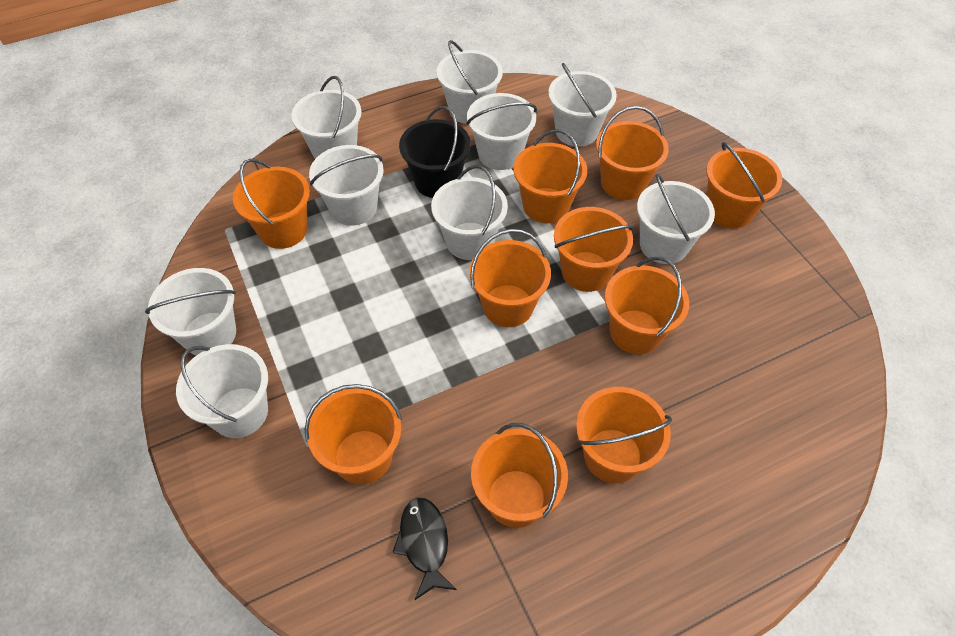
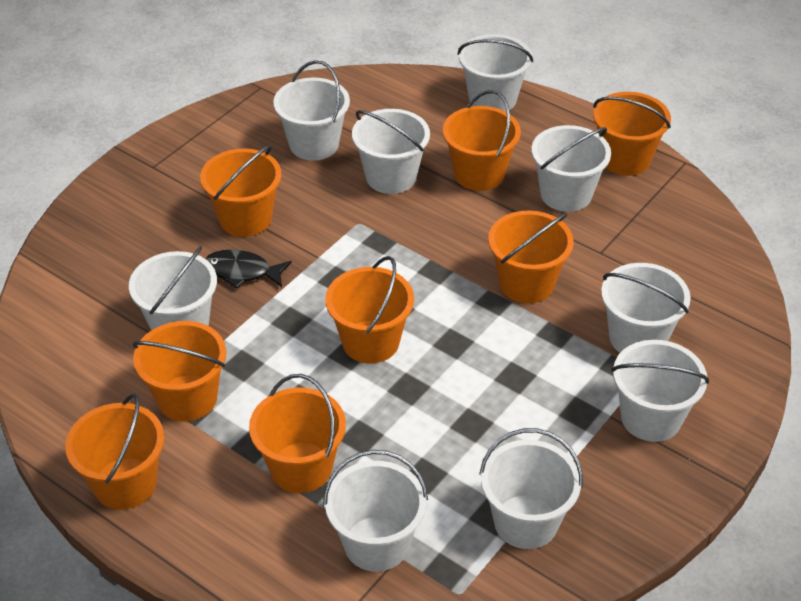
black bucket: 1 -> 0
orange bucket: 10 -> 8

